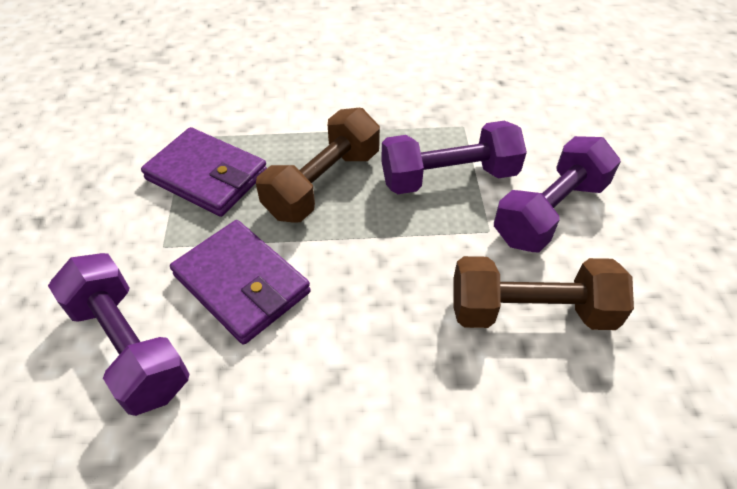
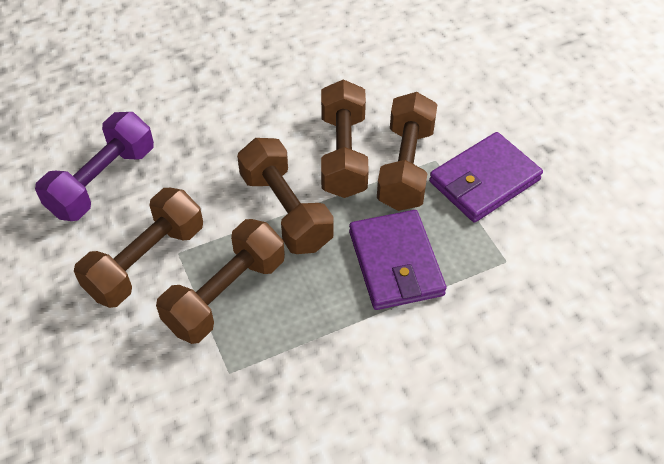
brown dumbbell: 2 -> 5
purple dumbbell: 3 -> 1

